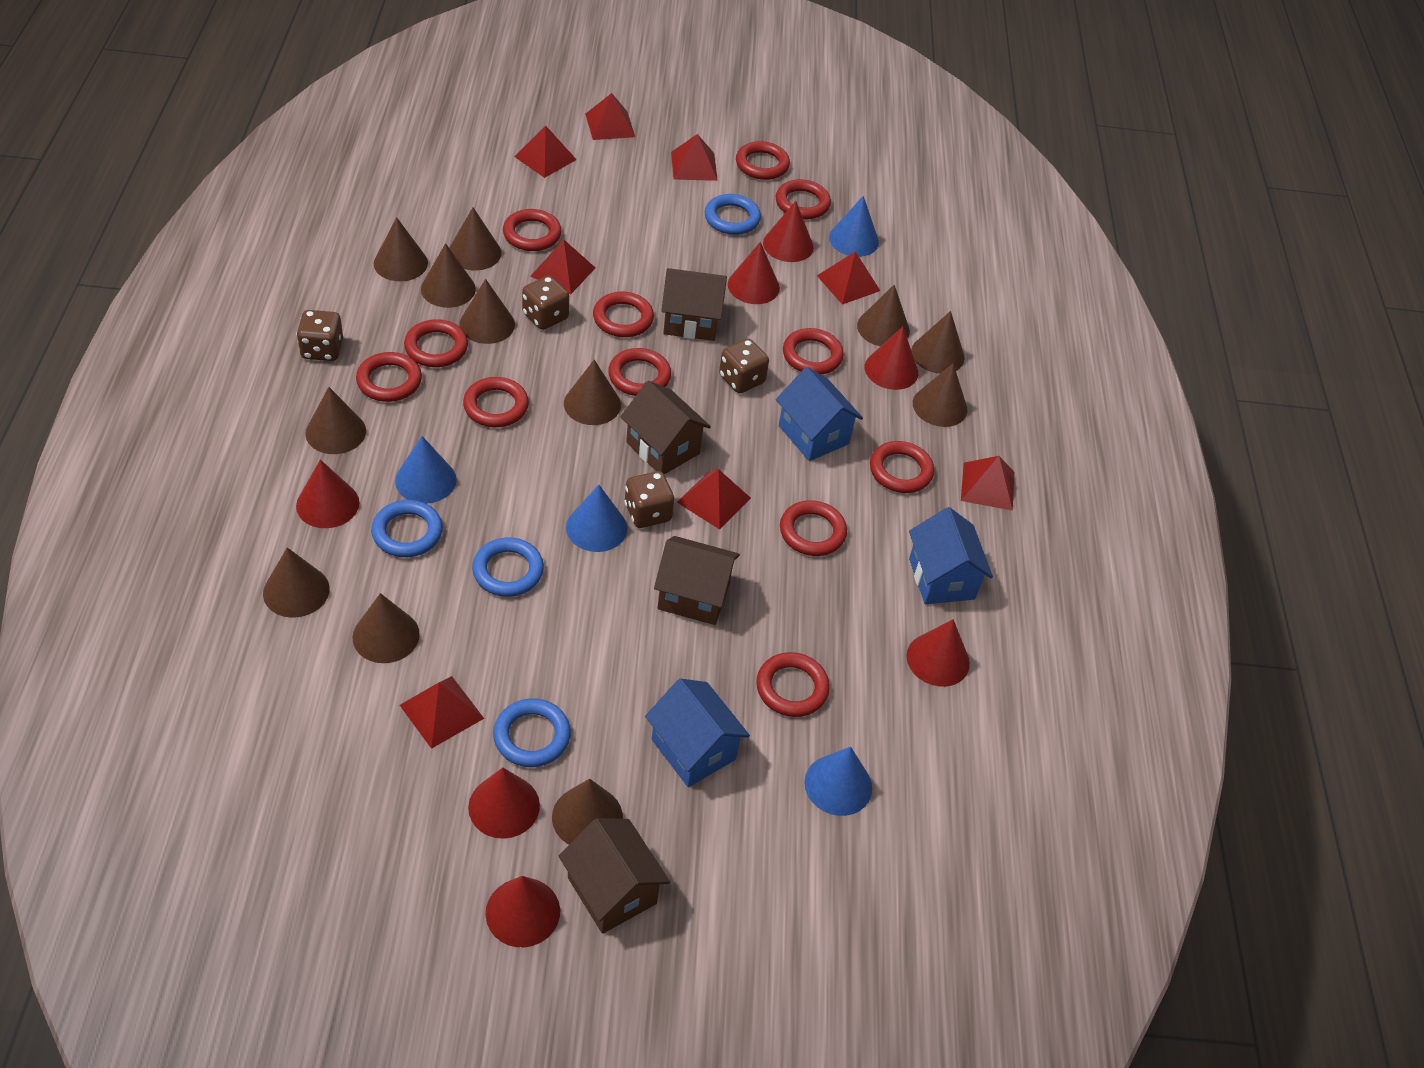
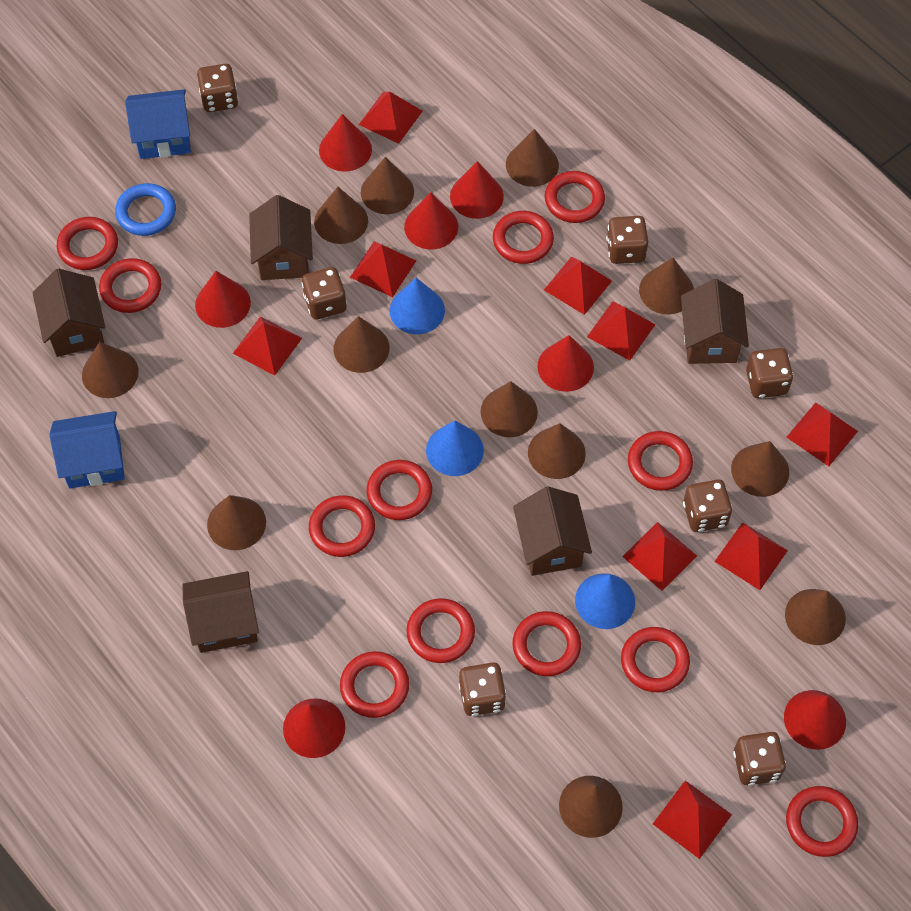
blue cone: 4 -> 3
blue house: 3 -> 2
blue ring: 4 -> 1
brown dice: 4 -> 7
brown house: 4 -> 5
red pyramid: 8 -> 9

